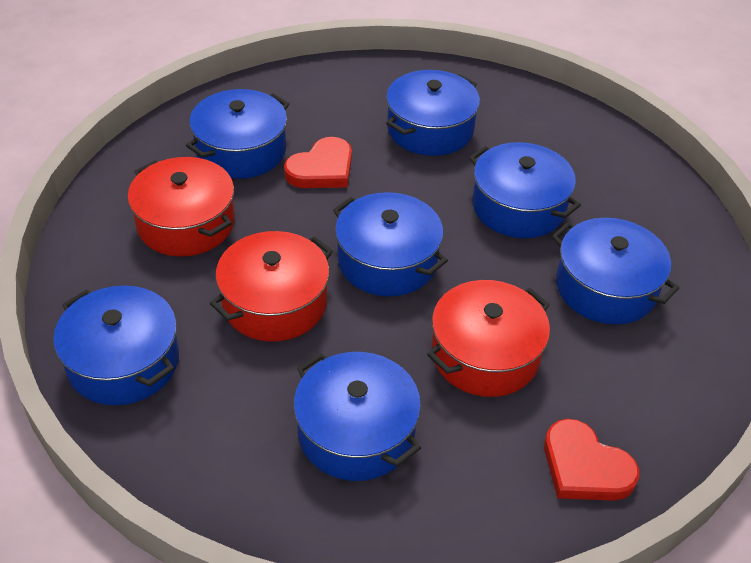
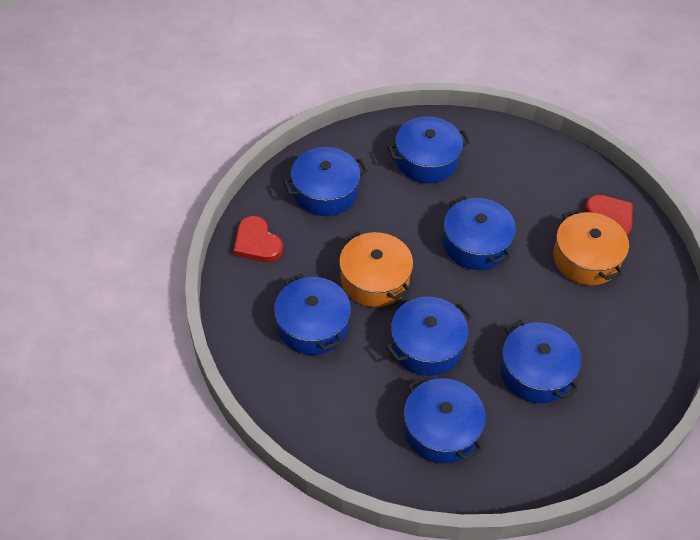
orange pot: 0 -> 2
red pot: 3 -> 0

